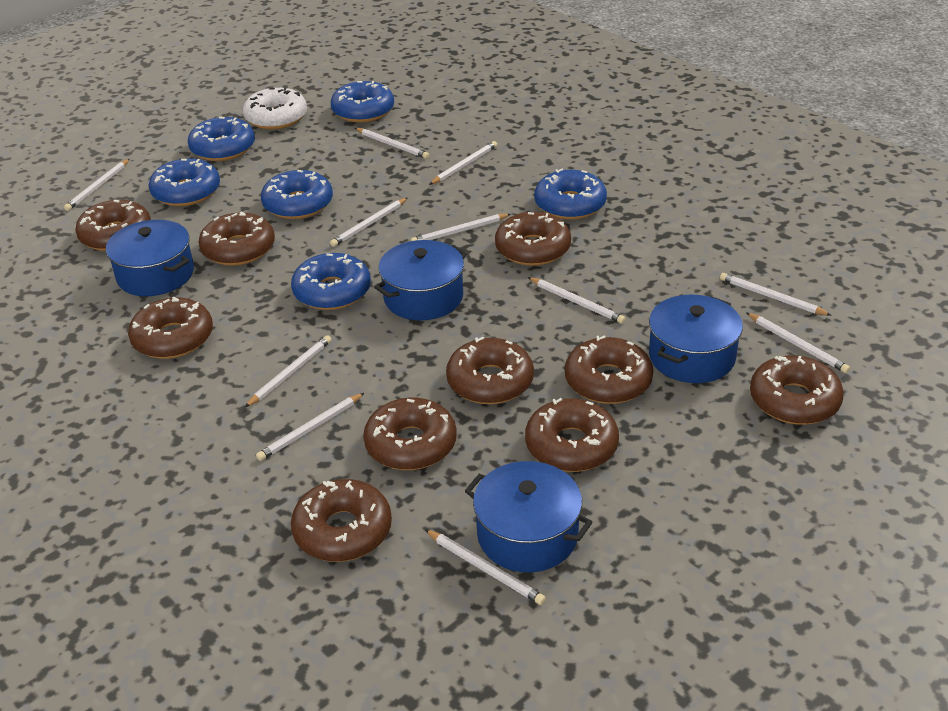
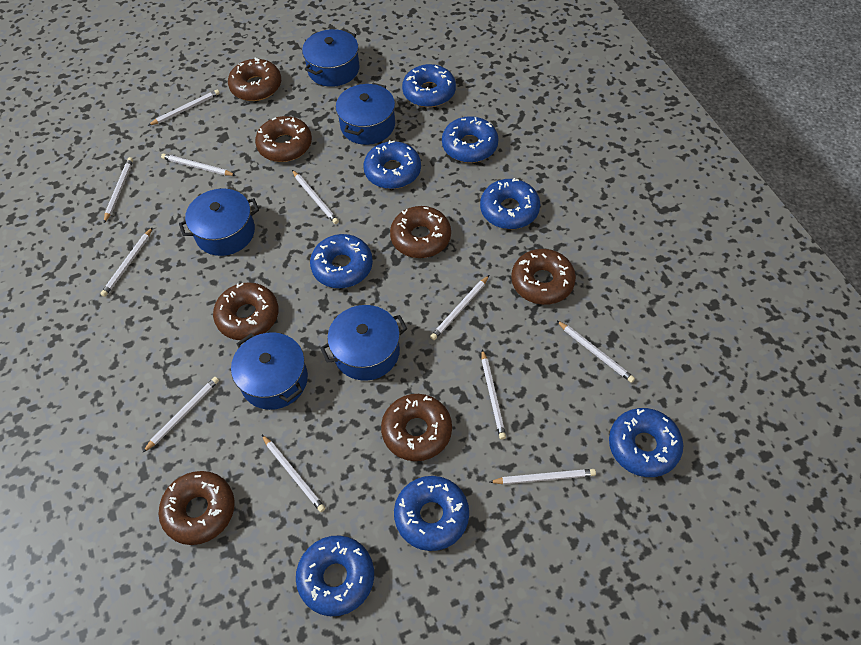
blue donut: 6 -> 8
blue pot: 4 -> 5
brown donut: 10 -> 7
white donut: 1 -> 0

